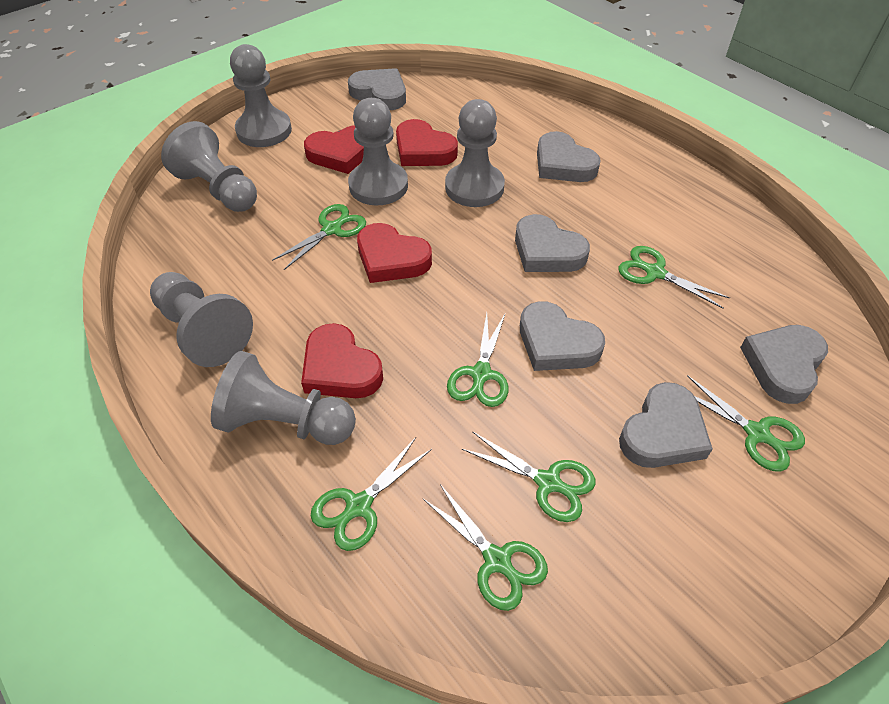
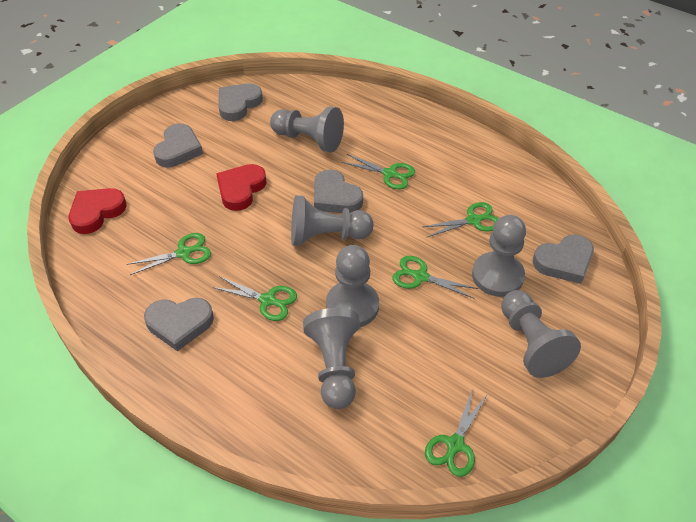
green scissors: 7 -> 6
grey heart: 6 -> 5
red heart: 4 -> 2

